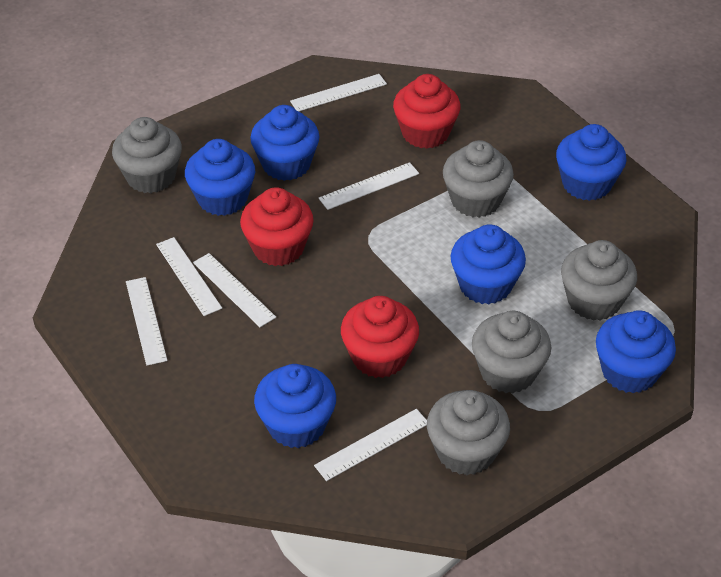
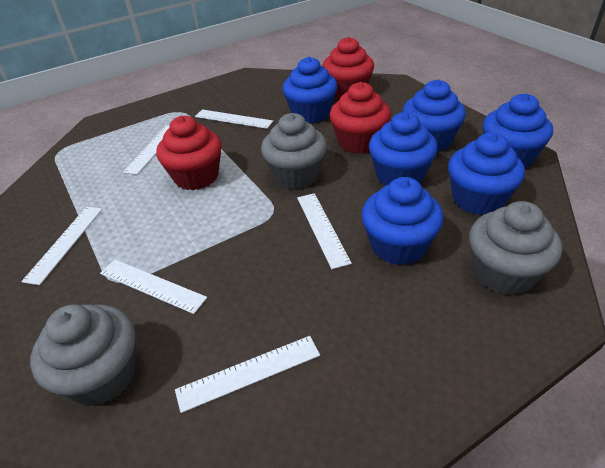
grey cupcake: 5 -> 3

